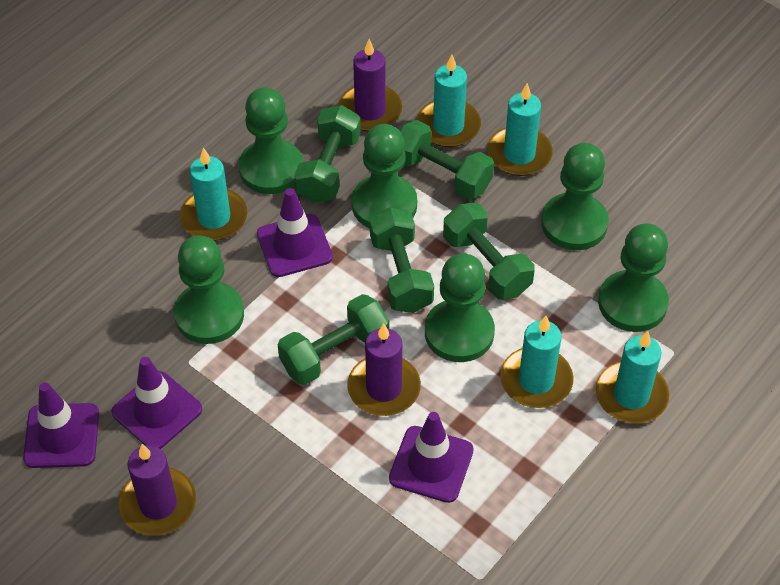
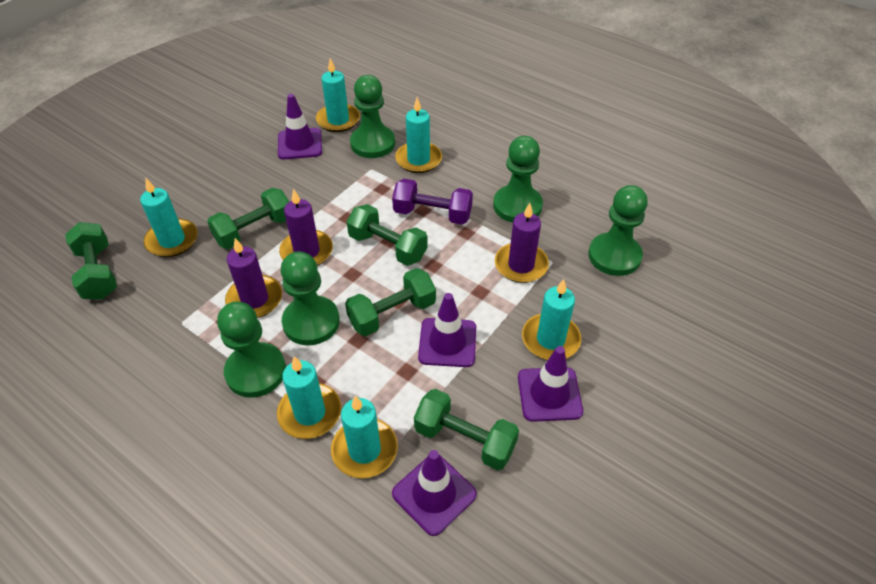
green pawn: 6 -> 5
purple dumbbell: 0 -> 1
turquoise candle: 5 -> 6

